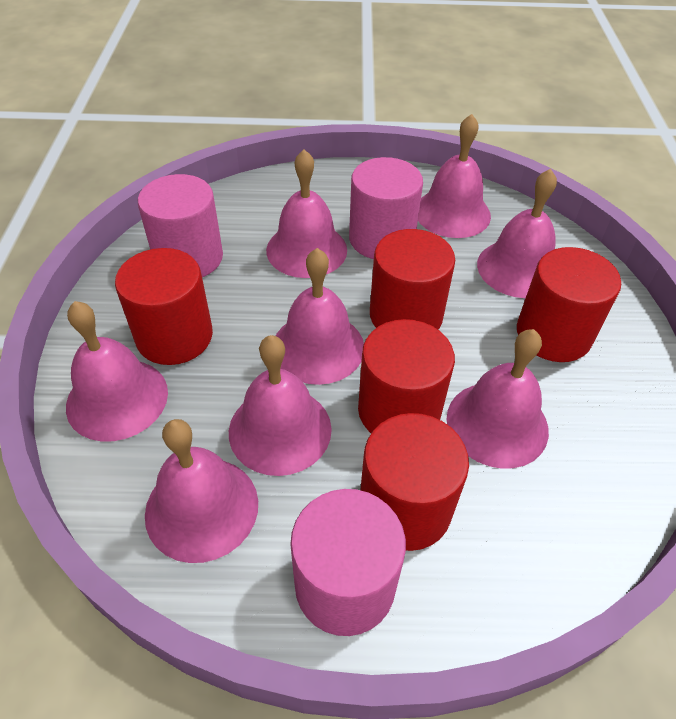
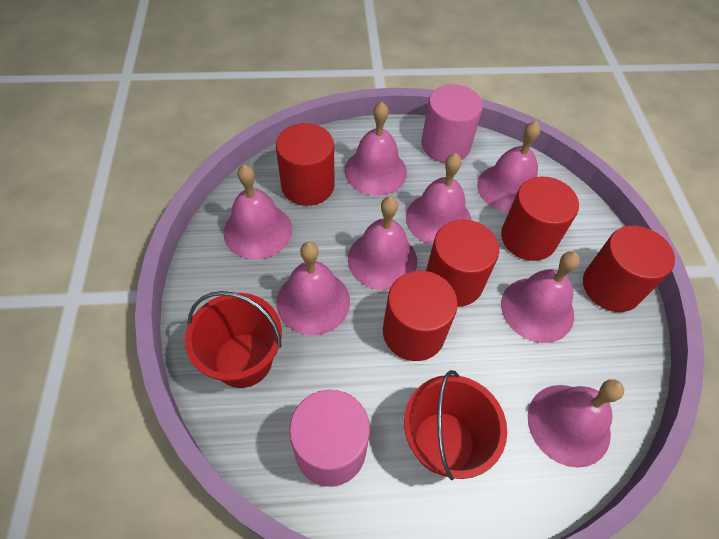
pink cylinder: 3 -> 2
red bucket: 0 -> 2

